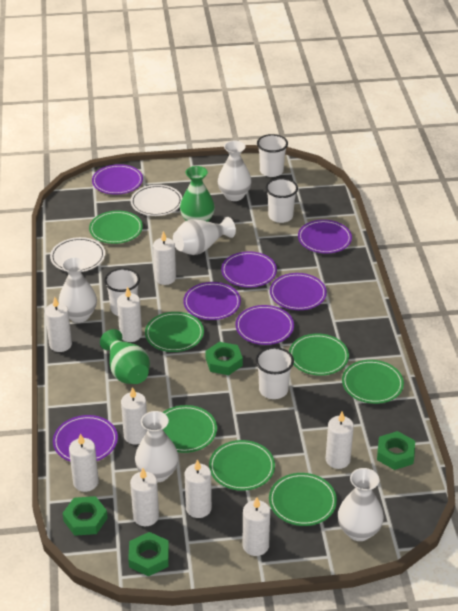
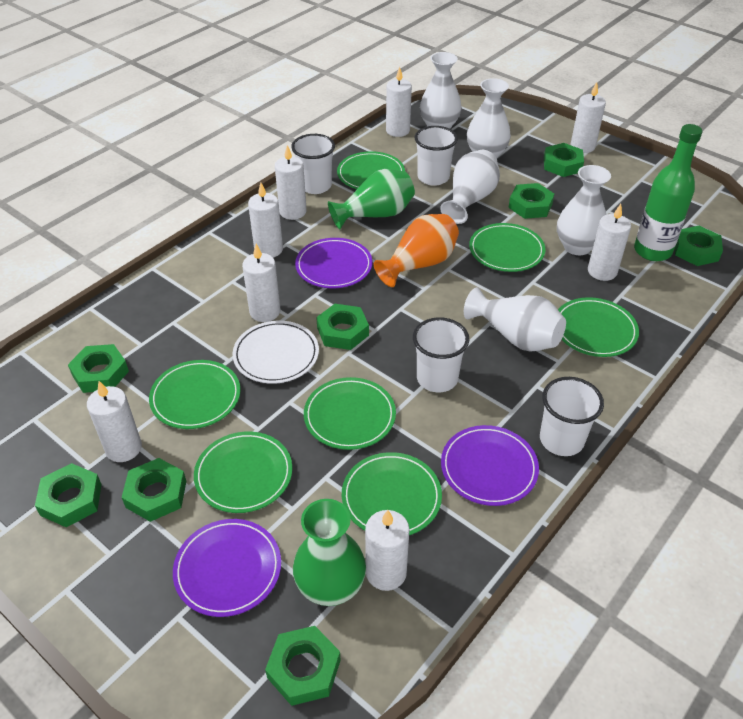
green bottle: 0 -> 1
green nut: 4 -> 8
orange vase: 0 -> 1
purple plate: 7 -> 3
white candle: 9 -> 8
white plate: 2 -> 1

